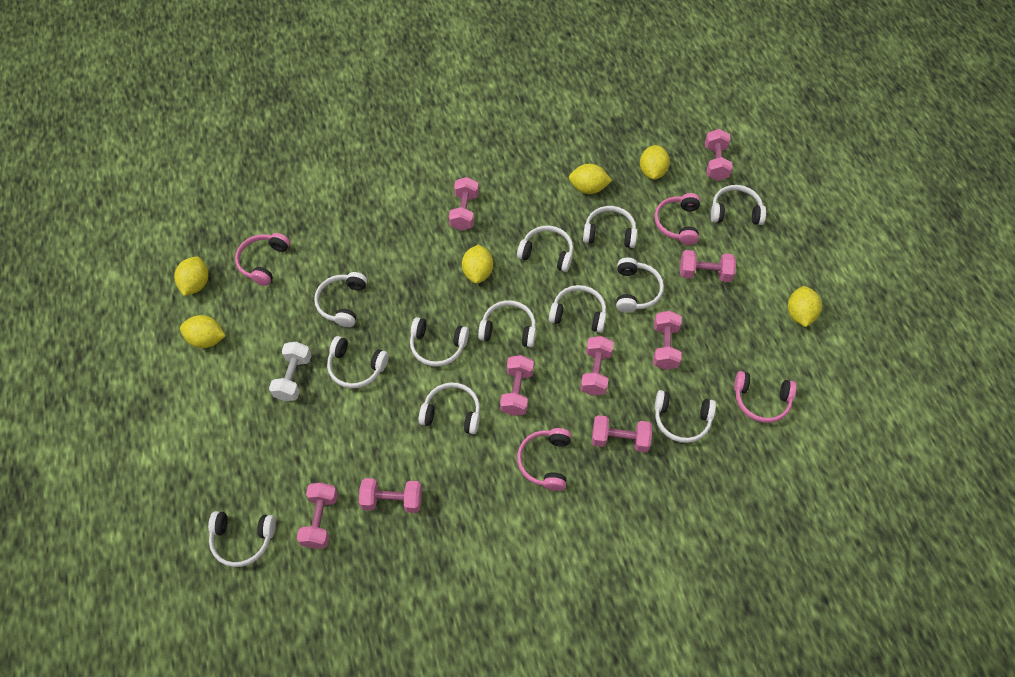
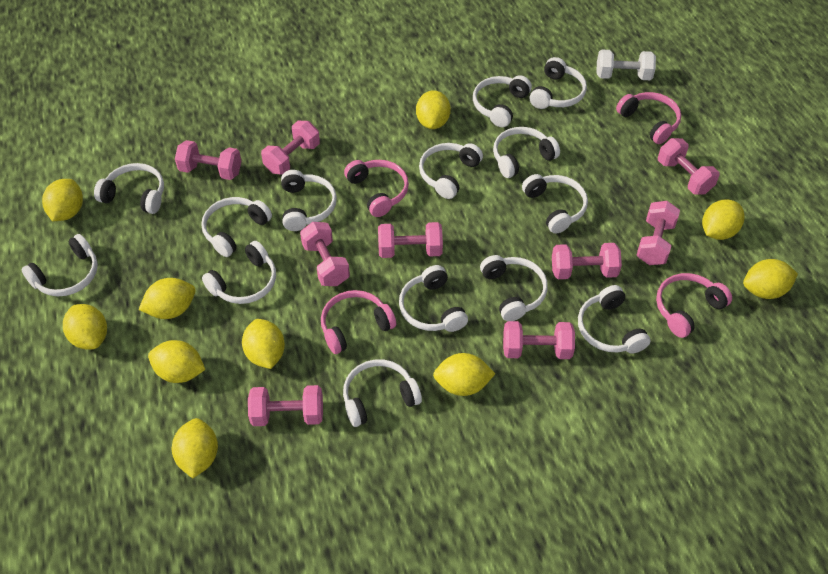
white headphones: 12 -> 14
yellow lemon: 6 -> 10

